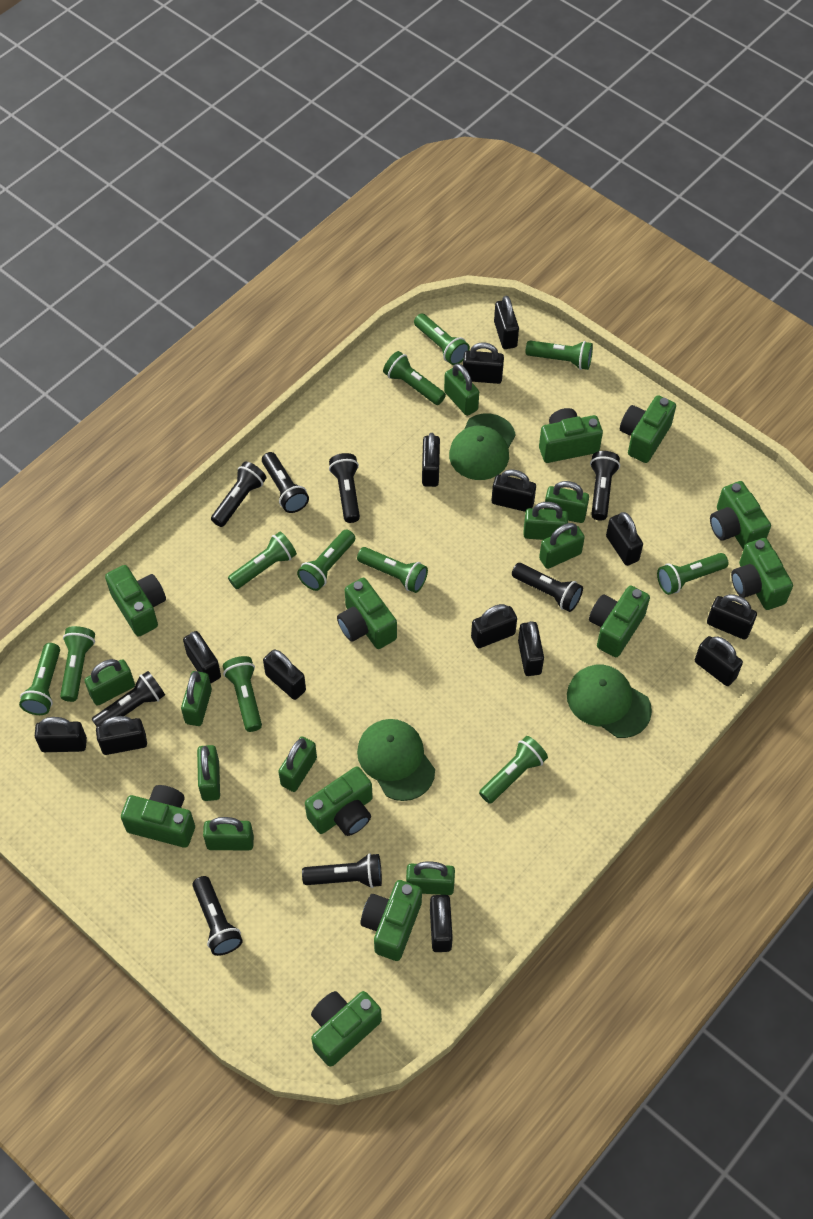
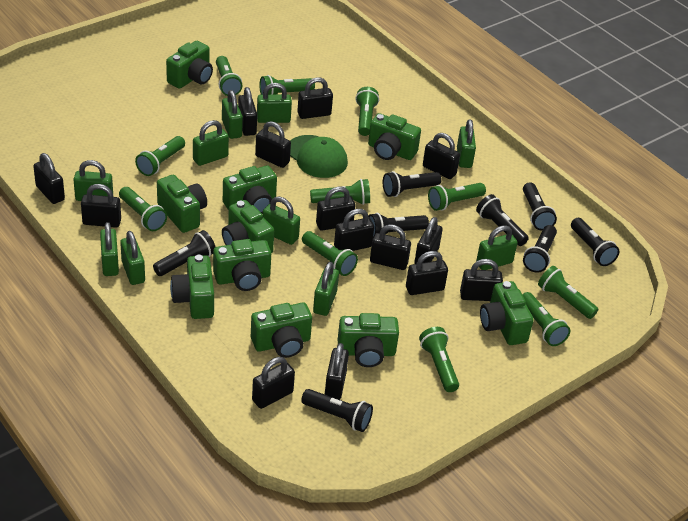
green camera: 11 -> 10
green cap: 3 -> 1

